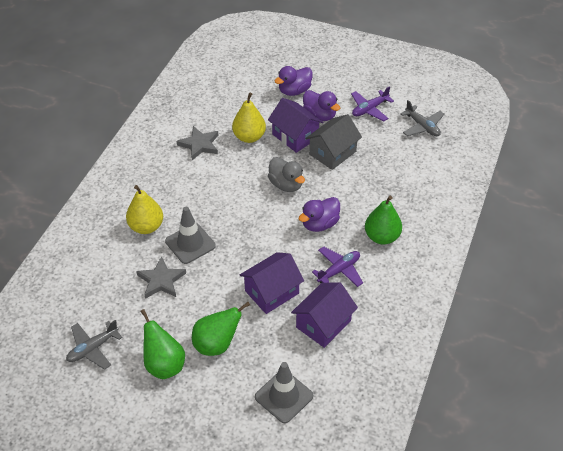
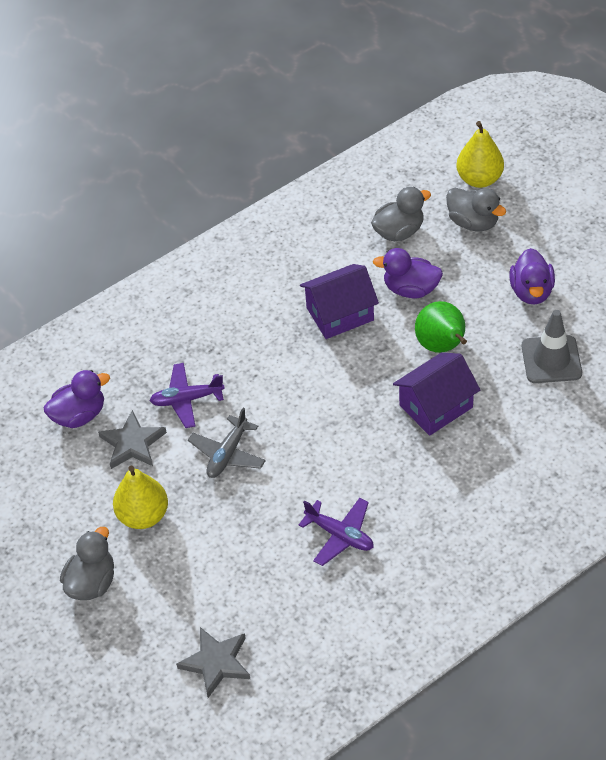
green pear: 3 -> 1
grey duck: 1 -> 3
grey house: 1 -> 0
grey plane: 2 -> 1
grey traffic cone: 2 -> 1
purple house: 3 -> 2

